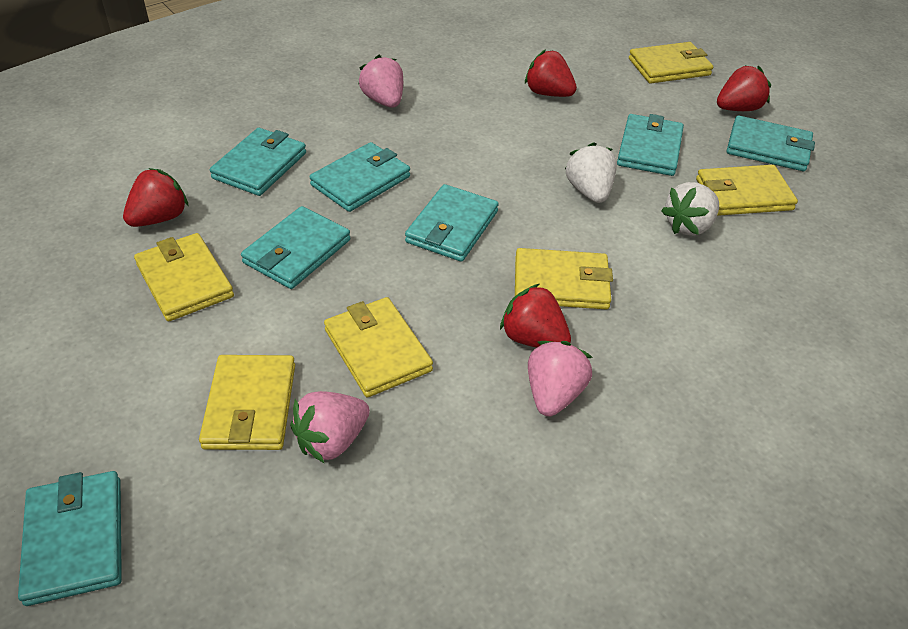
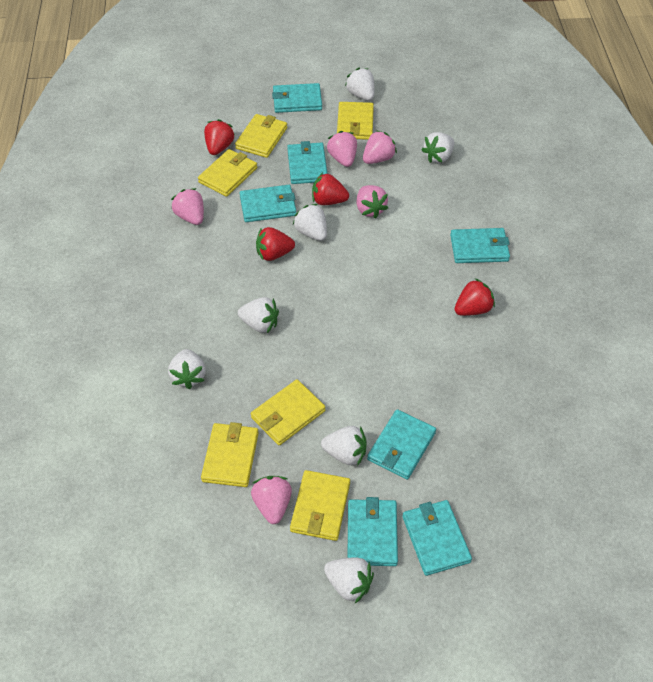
pink strawberry: 3 -> 5
white strawberry: 2 -> 7

